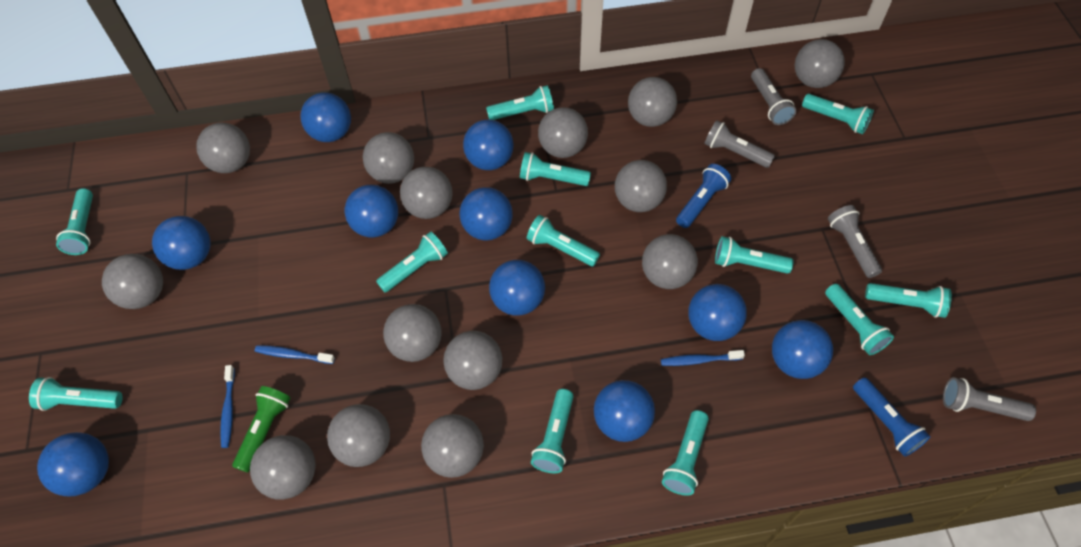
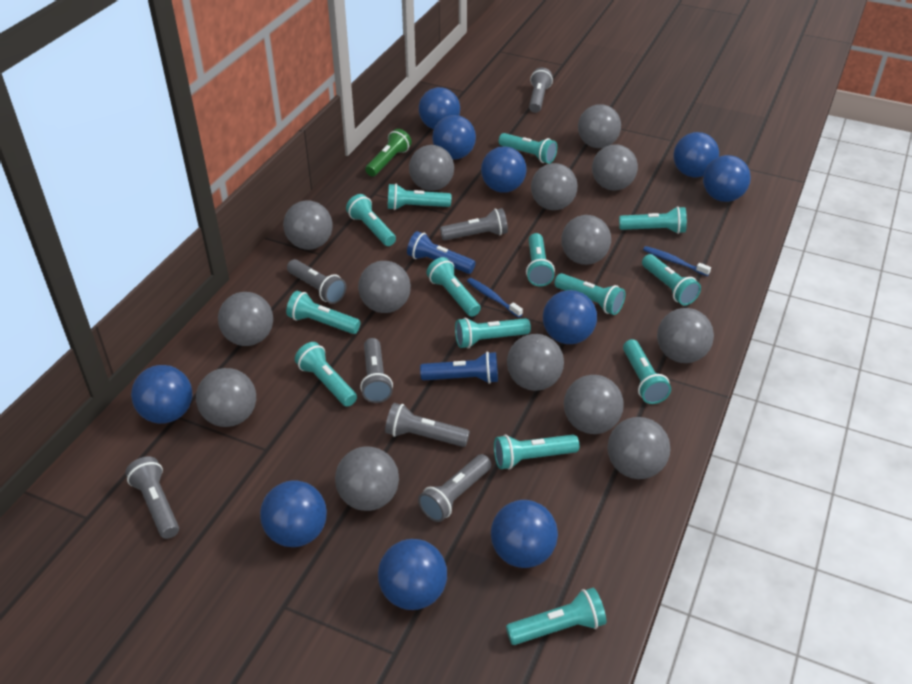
blue toothbrush: 3 -> 2
grey flashlight: 4 -> 7
turquoise flashlight: 12 -> 14

